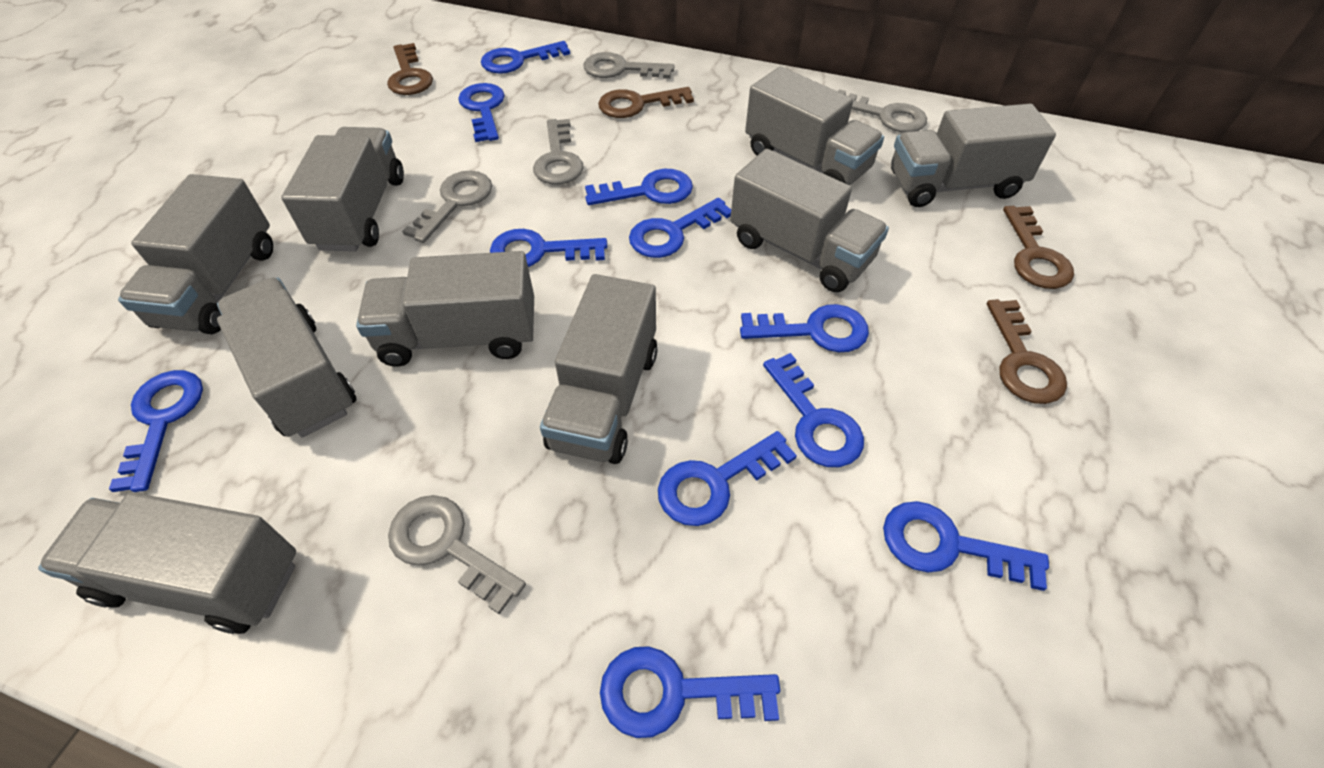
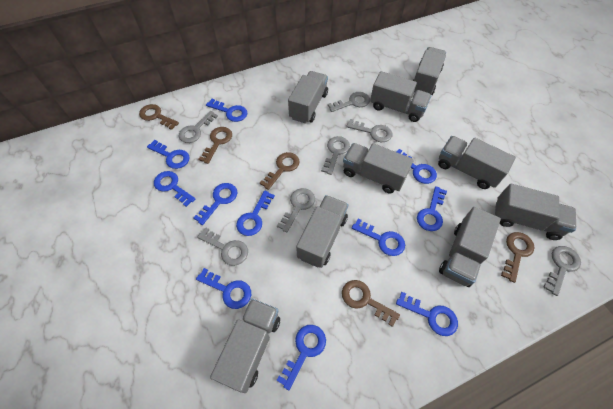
brown key: 4 -> 5
grey key: 5 -> 7

